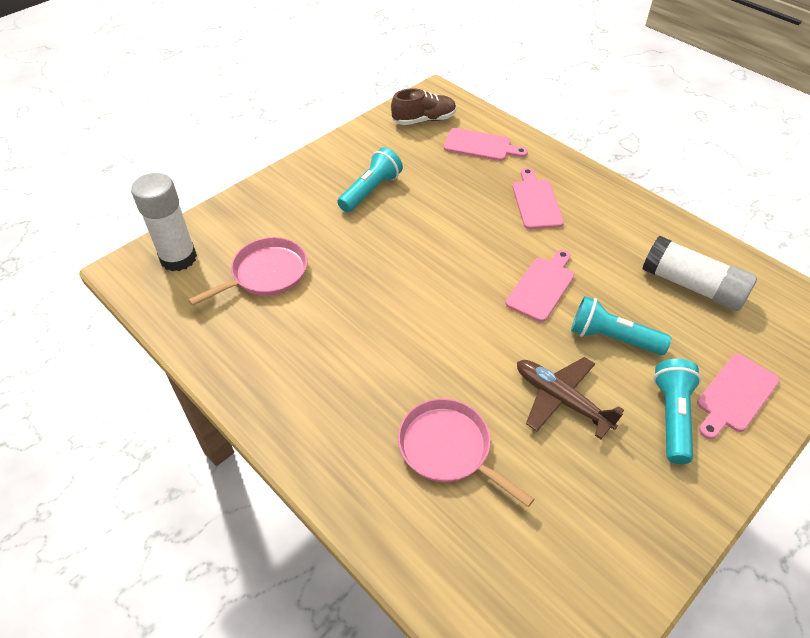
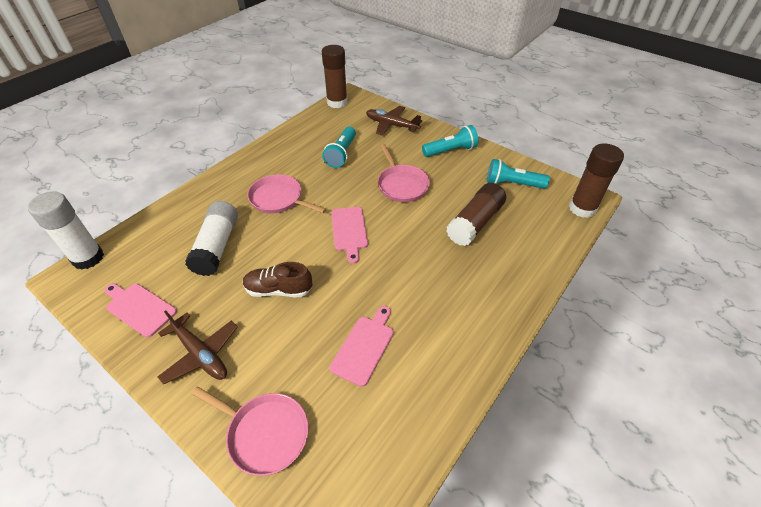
brown glue stick: 0 -> 3
brown plane: 1 -> 2
pink cutting board: 4 -> 3
pink pan: 2 -> 3

